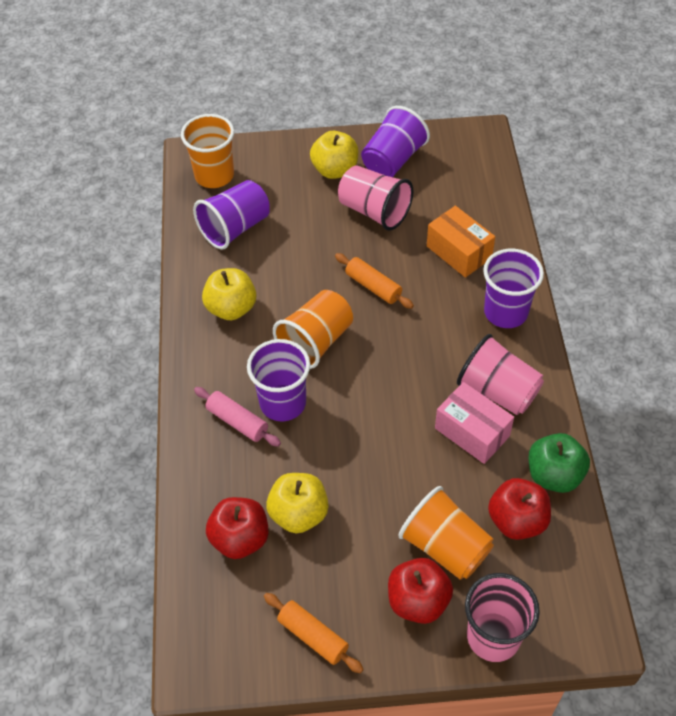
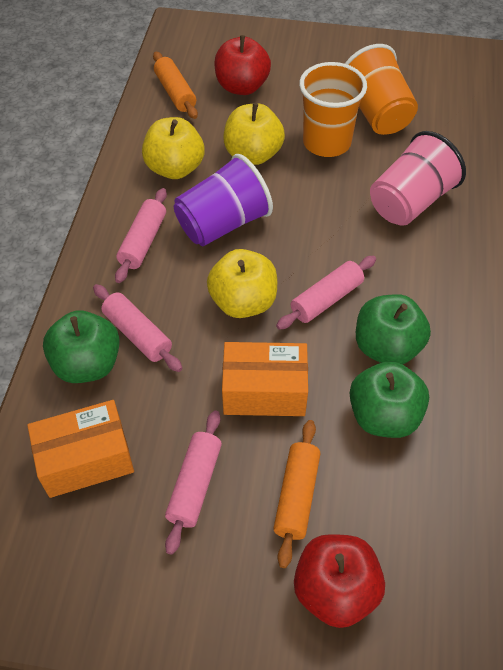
green apple: 1 -> 3
orange box: 1 -> 2
orange cup: 3 -> 2
pink box: 1 -> 0
pink cup: 3 -> 1
pink rolling pin: 1 -> 4
purple cup: 4 -> 1
red apple: 3 -> 2

